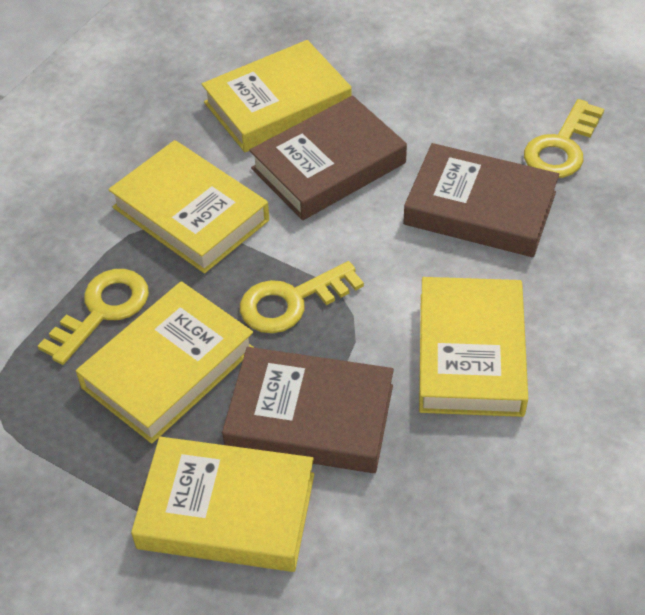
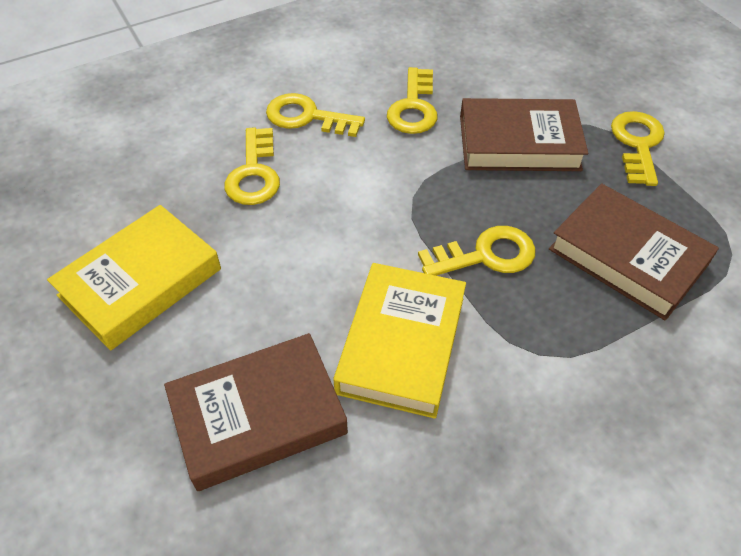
yellow book: 5 -> 2
yellow key: 3 -> 5

